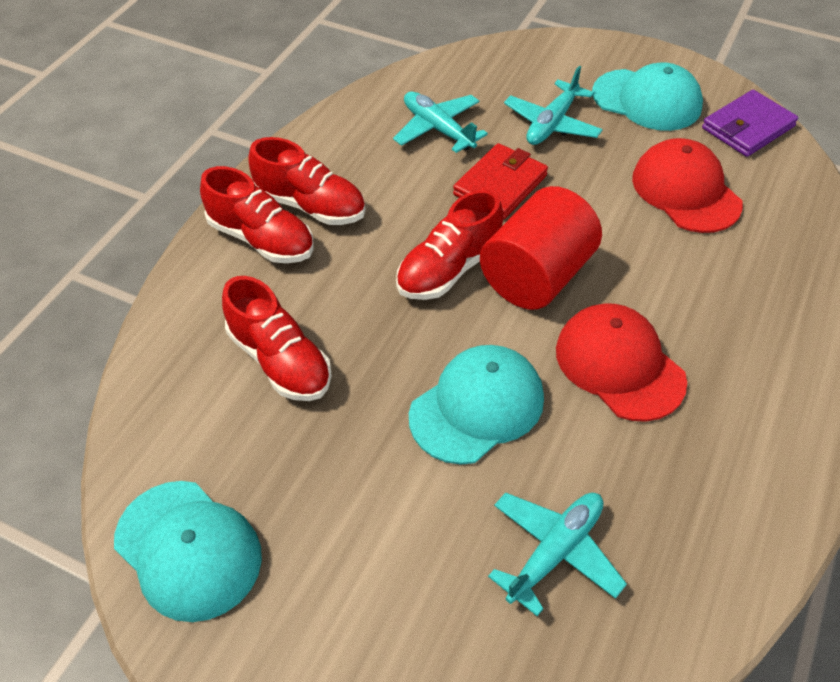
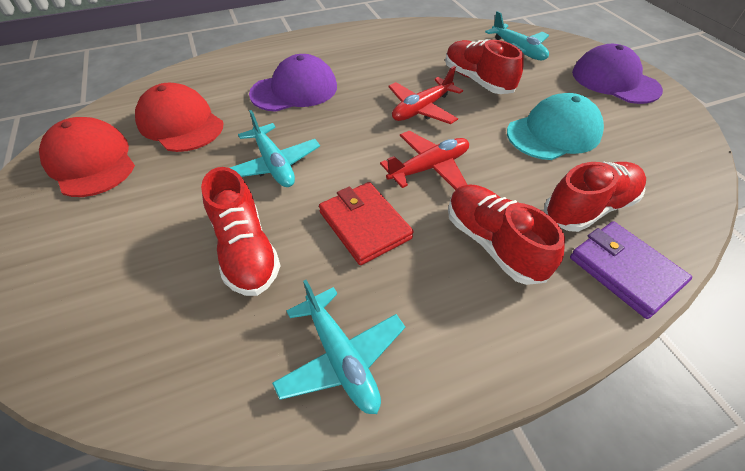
purple cap: 0 -> 2
red cylinder: 1 -> 0
red plane: 0 -> 2
turquoise cap: 3 -> 1

